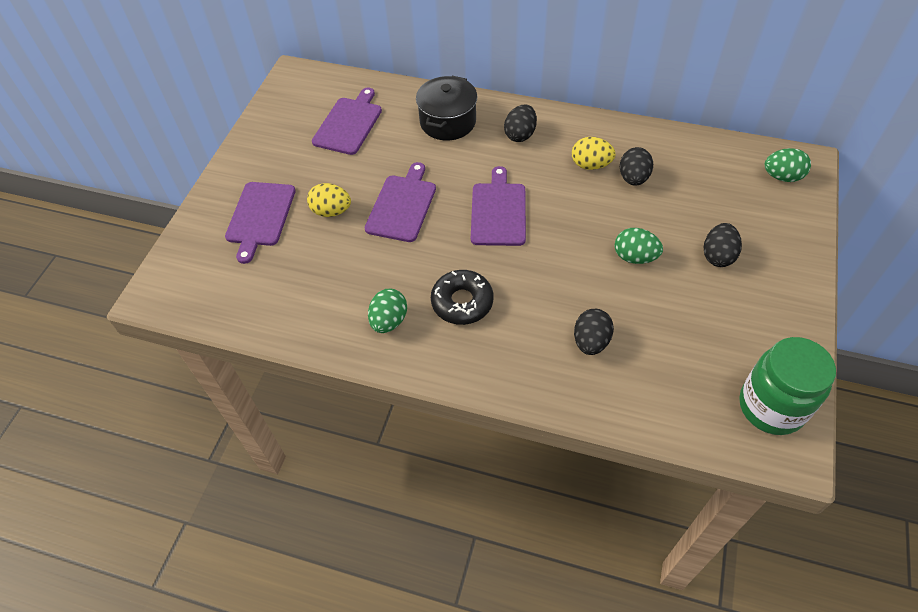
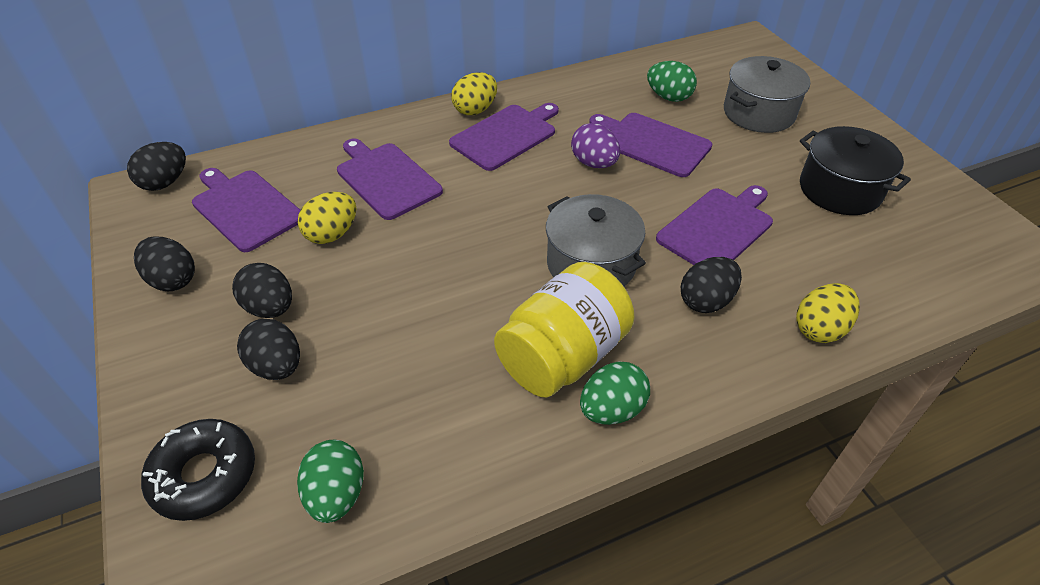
black egg: 4 -> 5
green jar: 1 -> 0
grey pot: 0 -> 2
purple cutting board: 4 -> 5
purple egg: 0 -> 1
yellow egg: 2 -> 3
yellow jar: 0 -> 1

